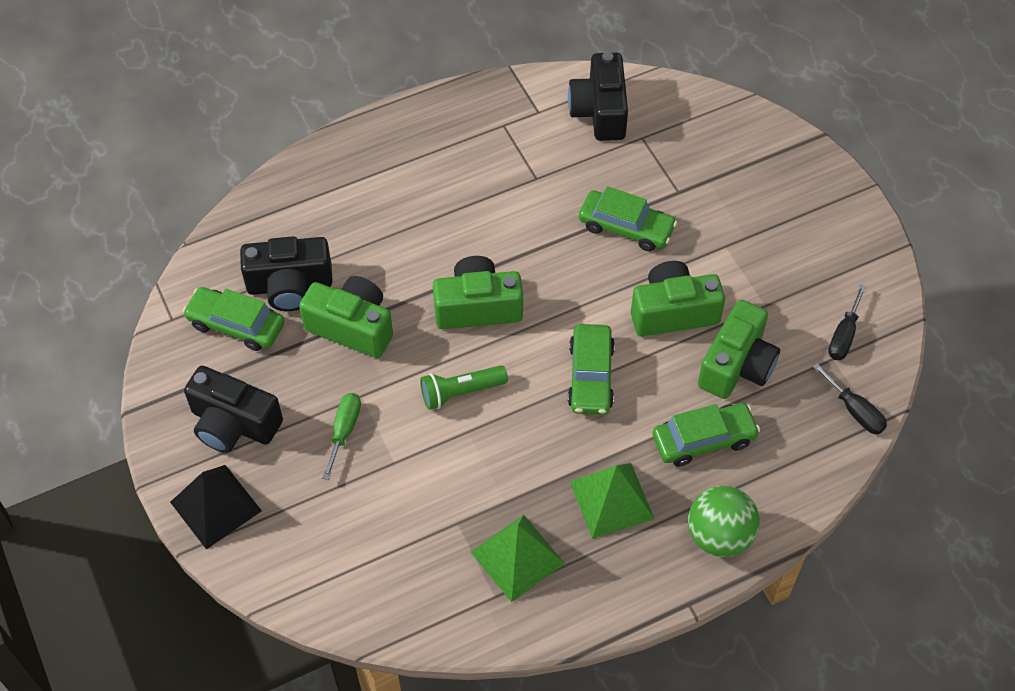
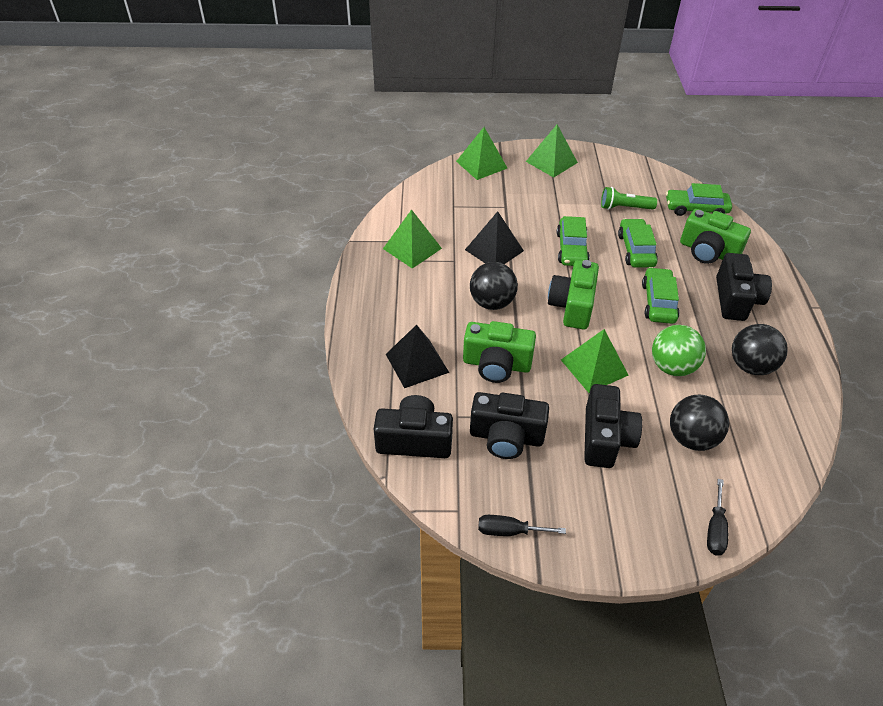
black ball: 0 -> 3
black camera: 3 -> 4
black pyramid: 1 -> 2
green camera: 4 -> 3
green pyramid: 2 -> 4
green screwdriver: 1 -> 0

